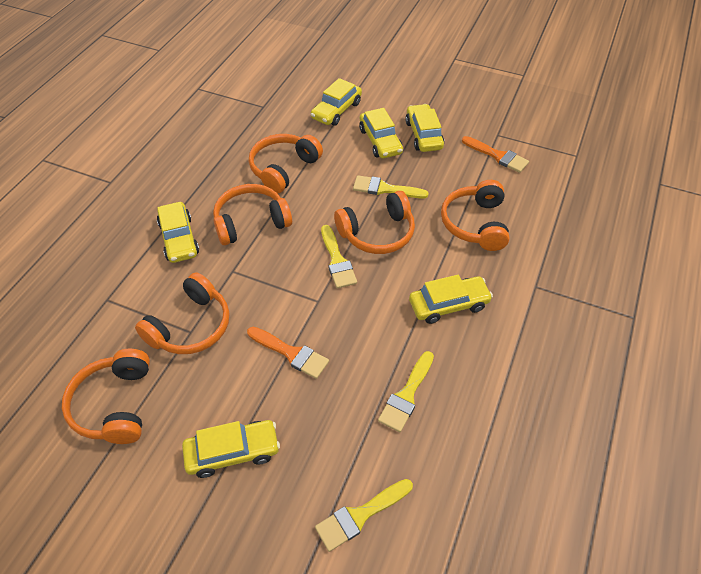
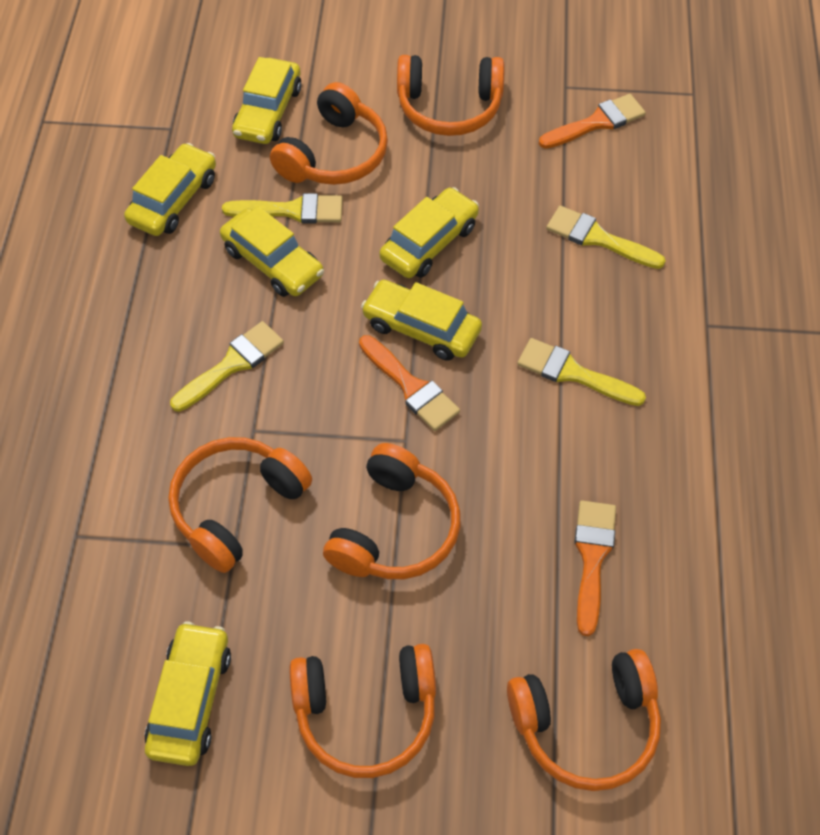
orange brush: 2 -> 3

